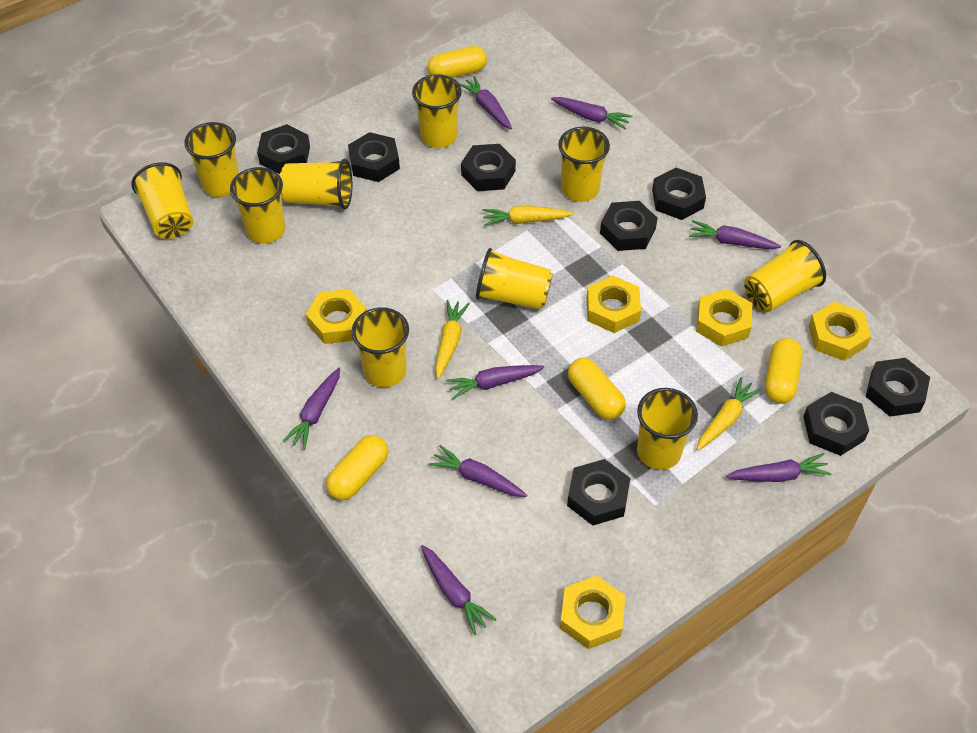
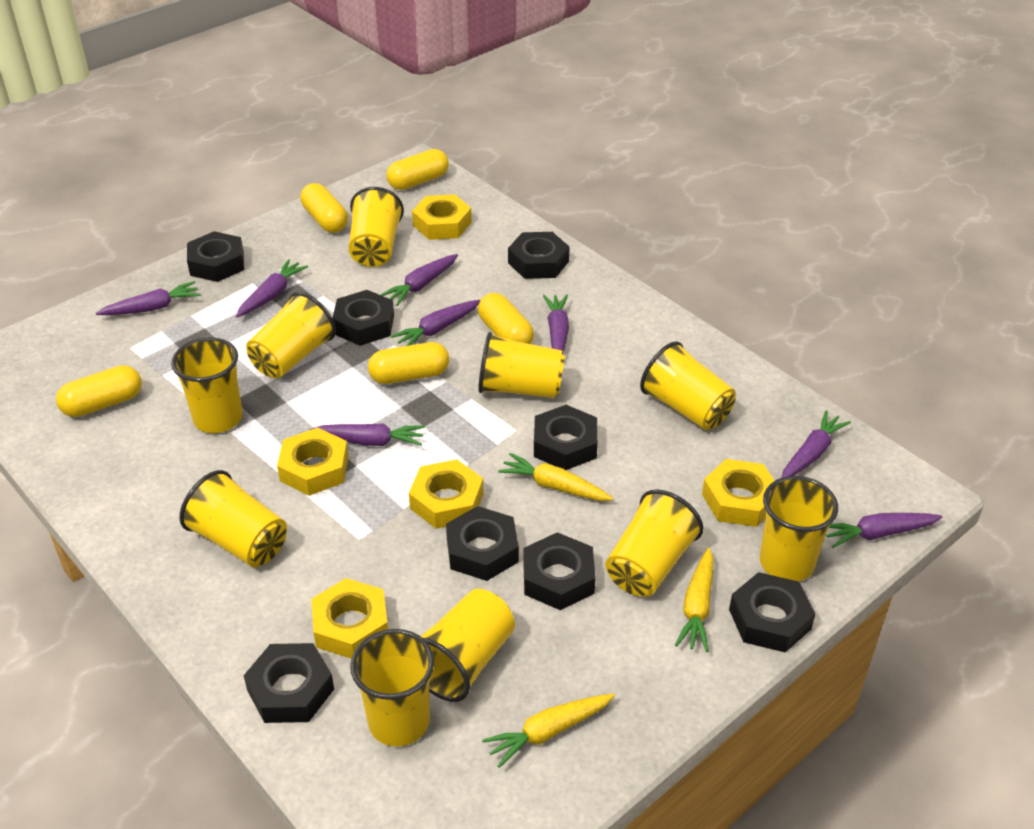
yellow capsule: 4 -> 5

